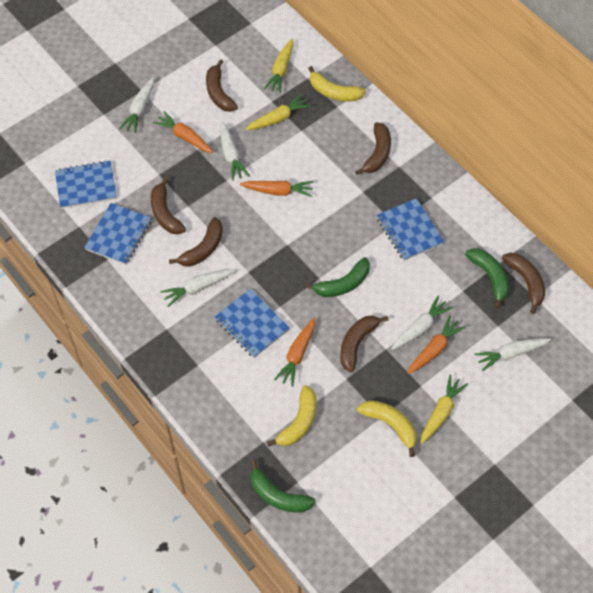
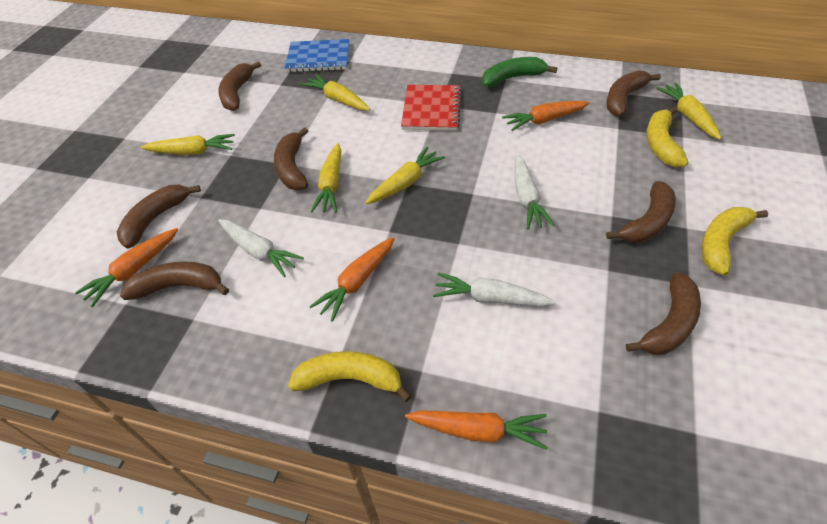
blue notebook: 4 -> 1
brown banana: 6 -> 7
green banana: 3 -> 1
red notebook: 0 -> 1
white carrot: 5 -> 3
yellow carrot: 3 -> 5

